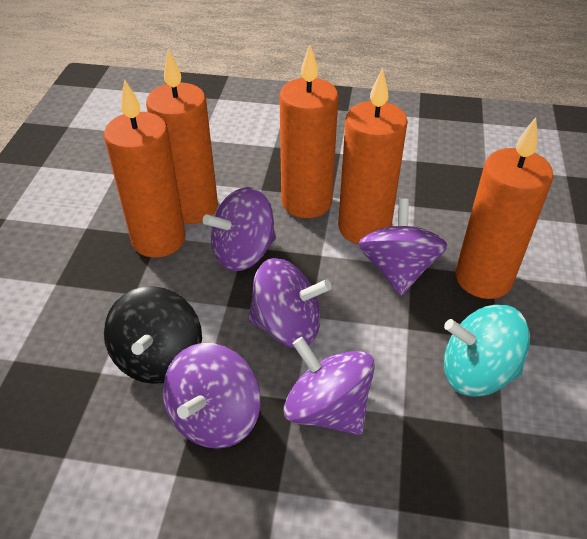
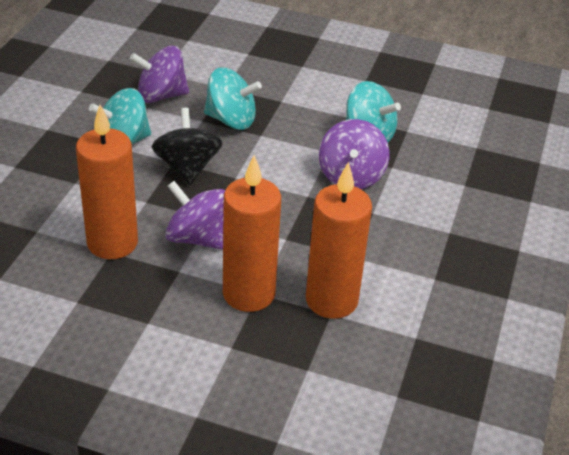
orange candle: 5 -> 3
purple spinning top: 5 -> 3
turquoise spinning top: 1 -> 3

